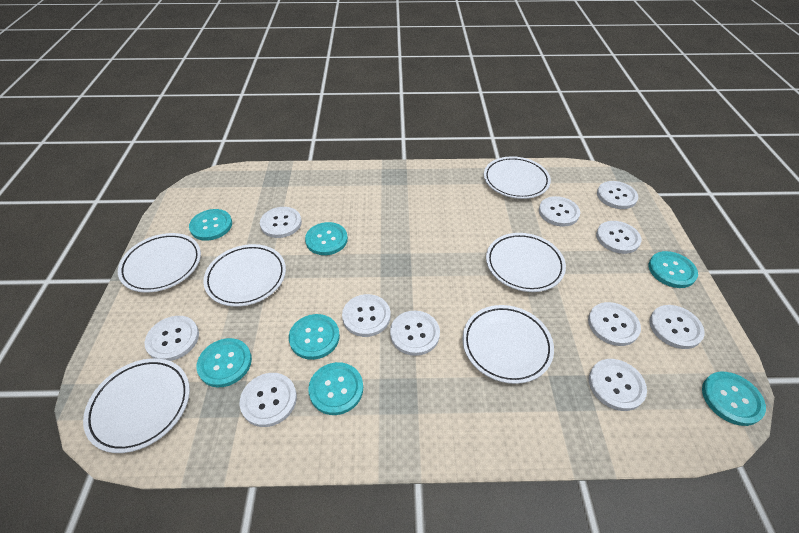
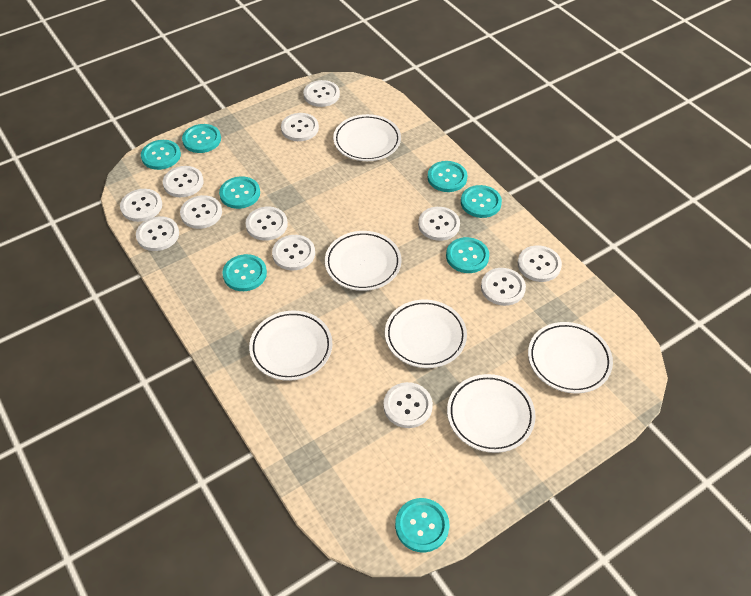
turquoise button: 7 -> 8
white button: 11 -> 12

